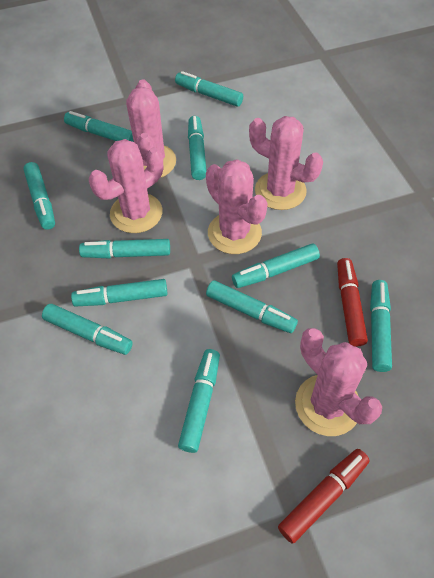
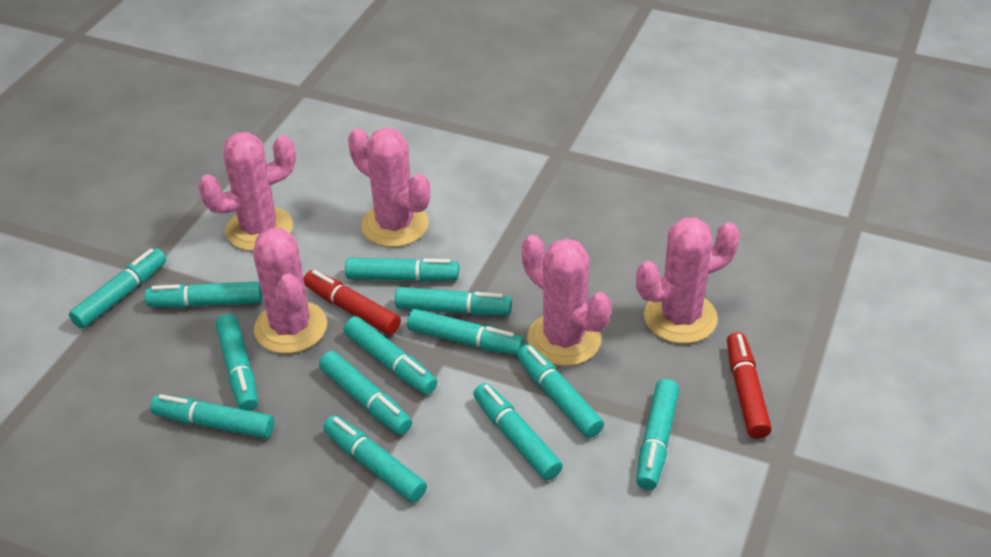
turquoise marker: 11 -> 13

